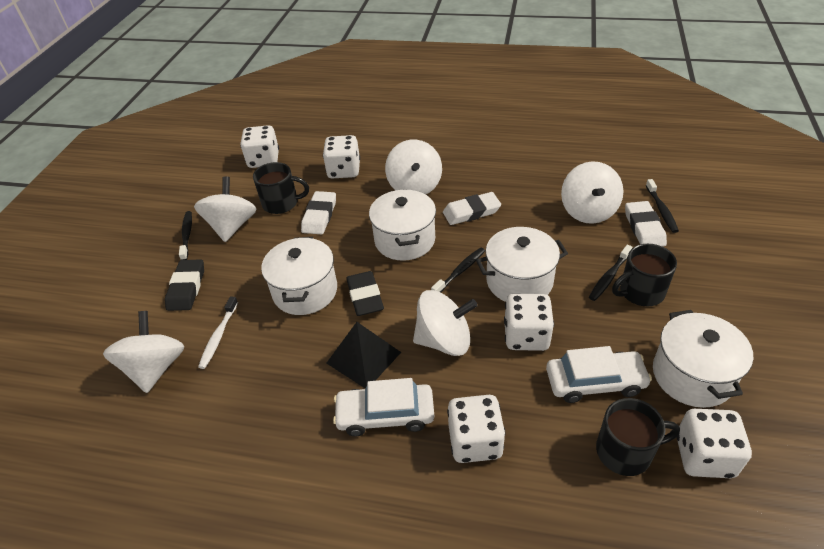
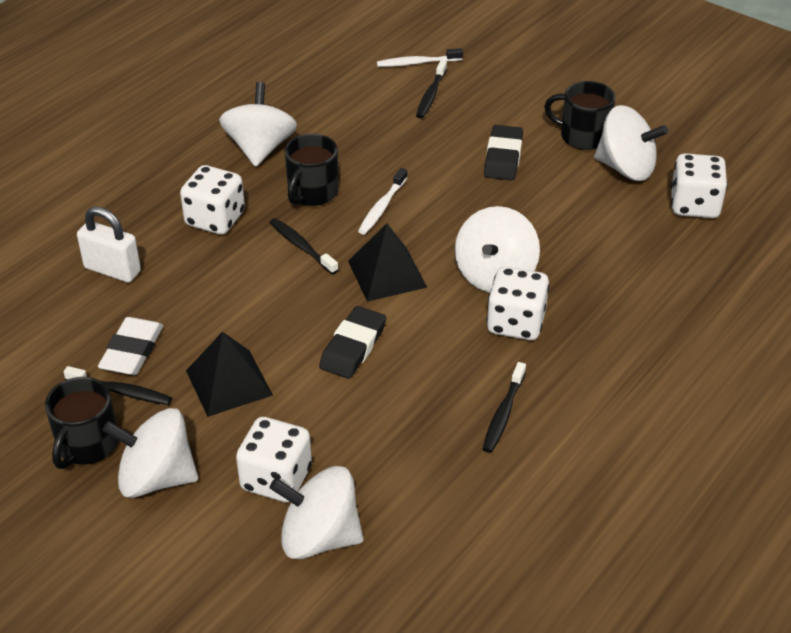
black pyramid: 1 -> 2
white car: 2 -> 0
white dice: 5 -> 4
white eraser: 3 -> 1
white padlock: 0 -> 1
white pot: 4 -> 0
white toothbrush: 1 -> 2

